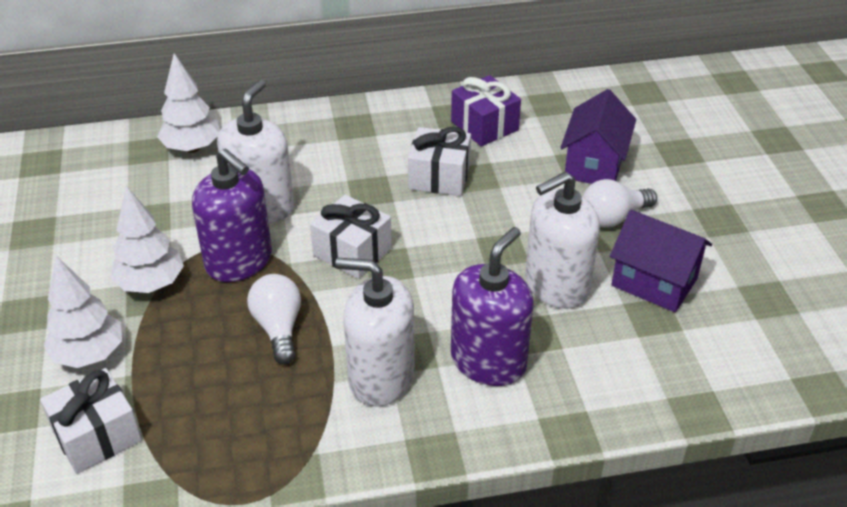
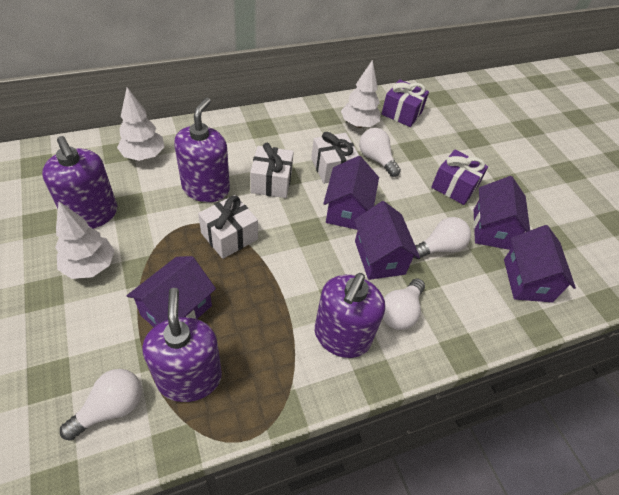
purple gift: 1 -> 2
purple house: 2 -> 5
purple soap dispenser: 2 -> 4
white light bulb: 2 -> 4
white soap dispenser: 3 -> 0

